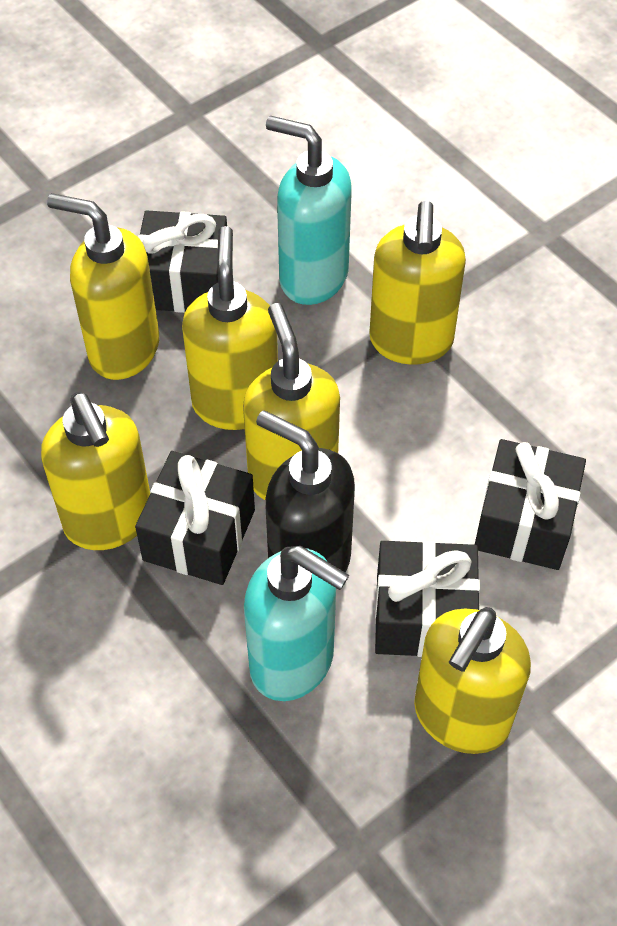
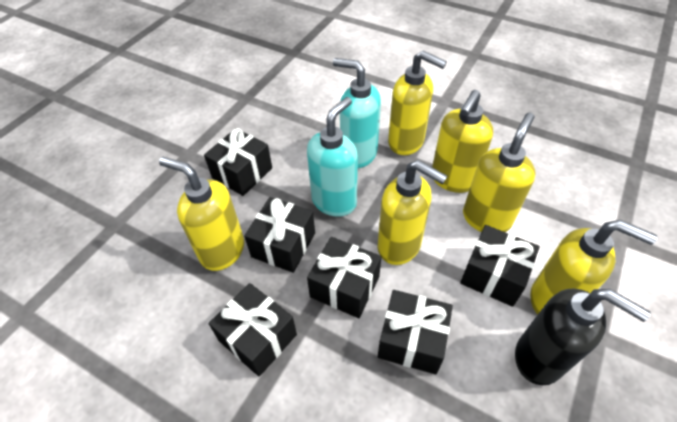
black gift: 4 -> 6

